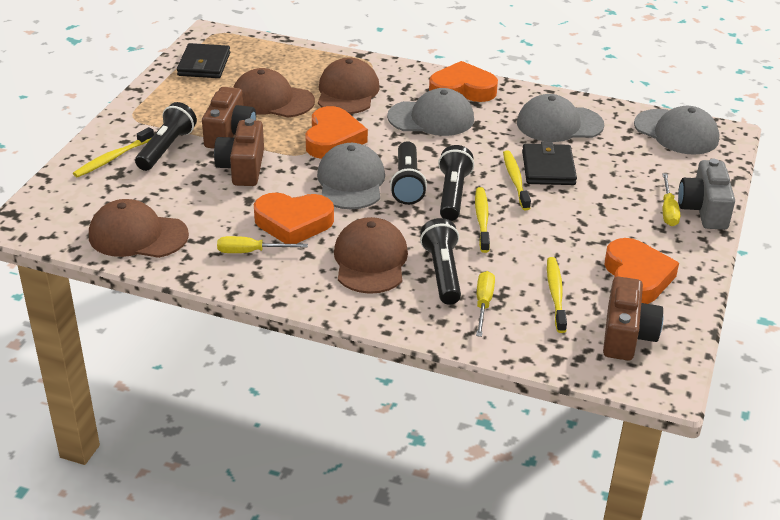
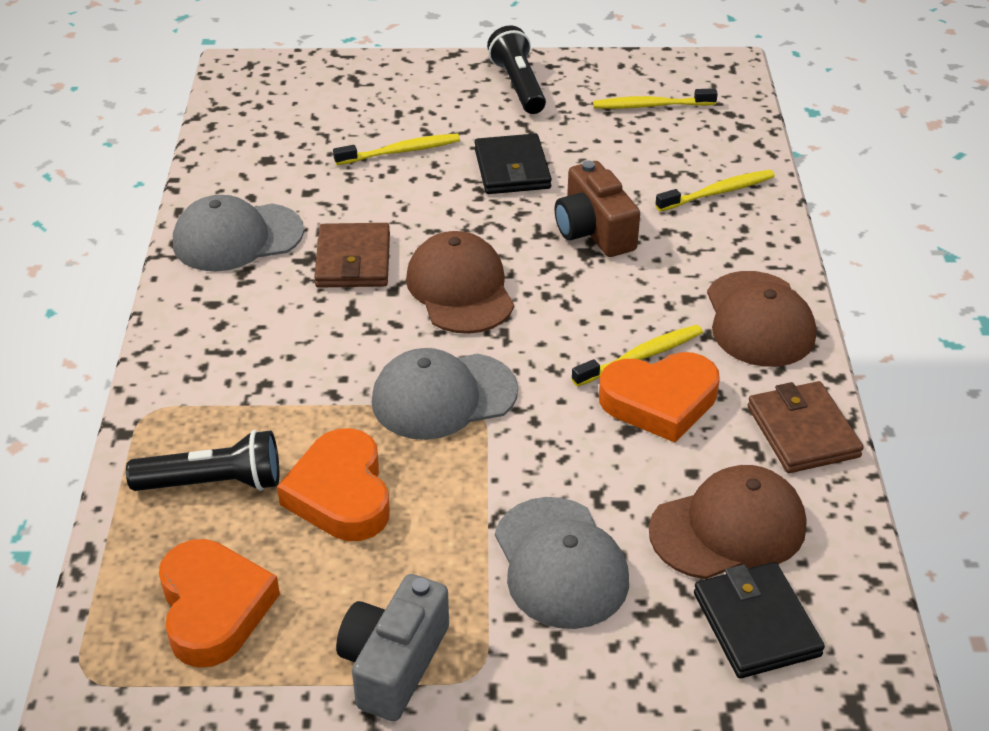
black flashlight: 4 -> 2
brown camera: 3 -> 1
brown cap: 4 -> 3
brown wallet: 0 -> 2
grey cap: 4 -> 3
orange heart: 4 -> 3
yellow screwdriver: 3 -> 0

